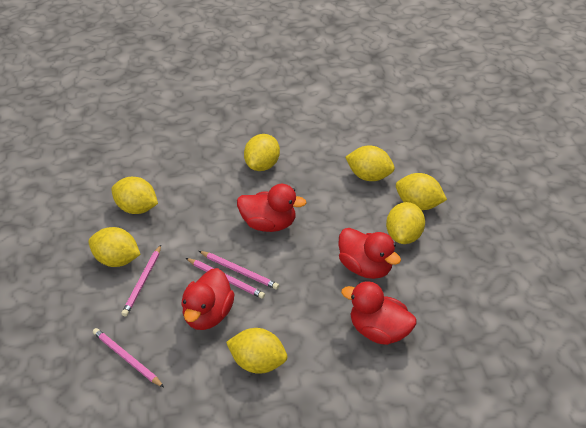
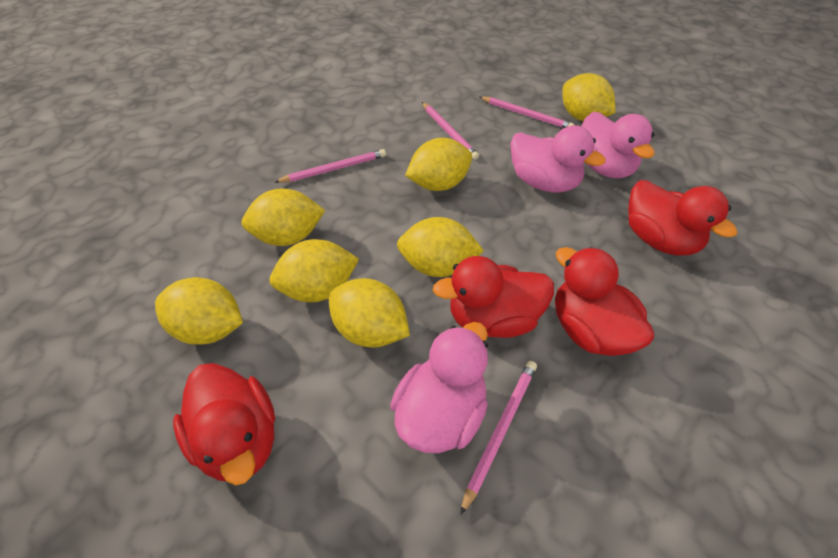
pink duck: 0 -> 3

